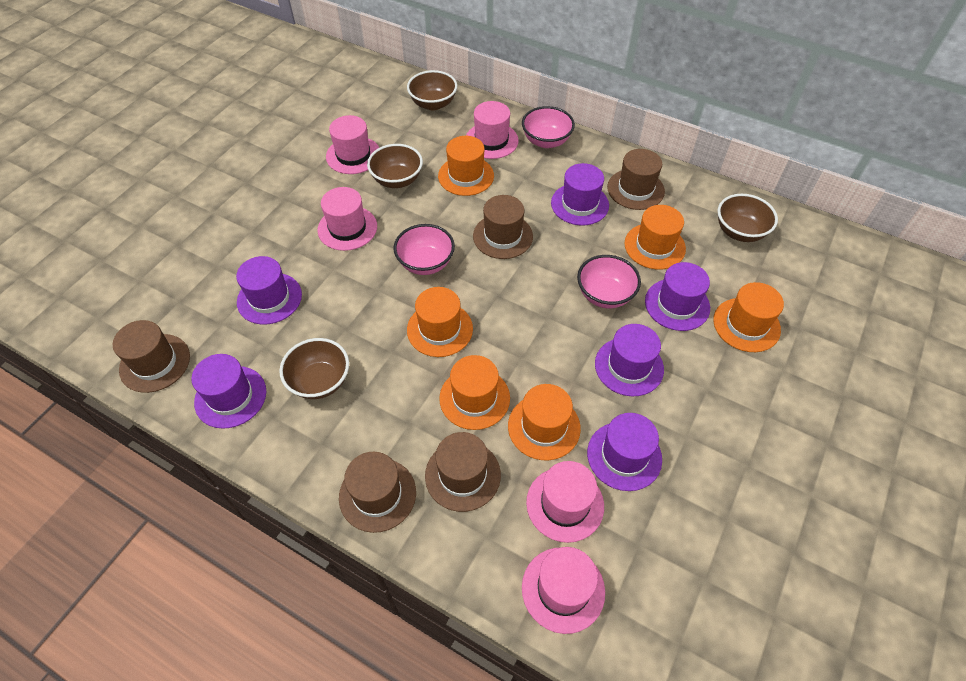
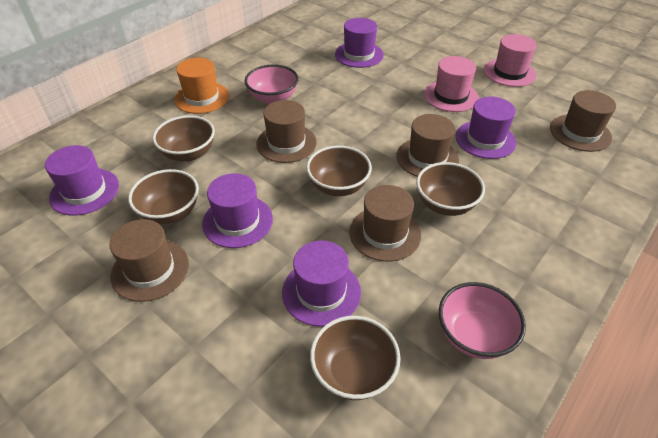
brown bowl: 4 -> 5
orange hat: 6 -> 1
pink bowl: 3 -> 2
pink hat: 5 -> 2
purple hat: 6 -> 5

